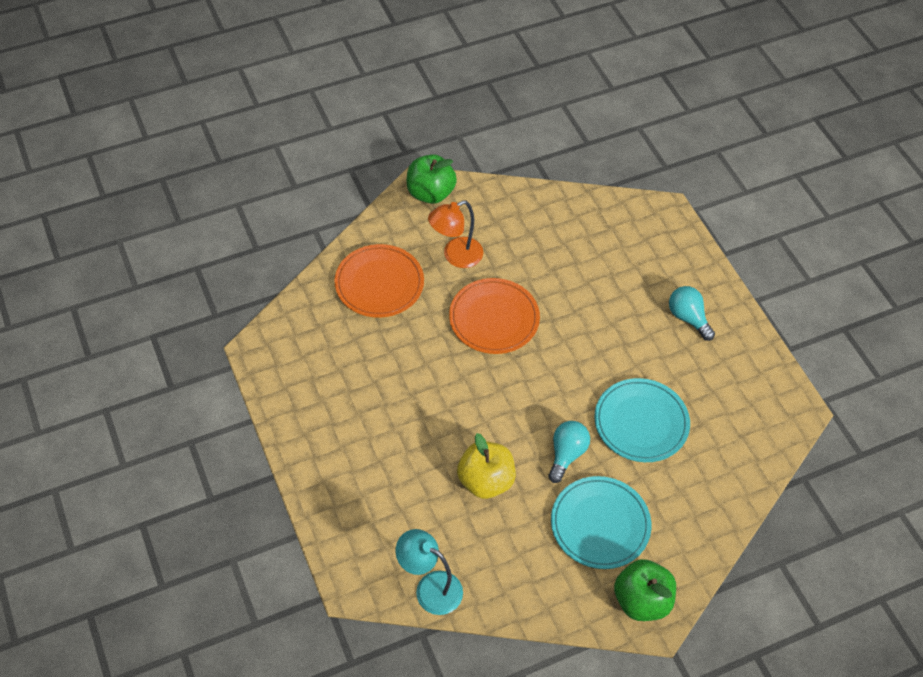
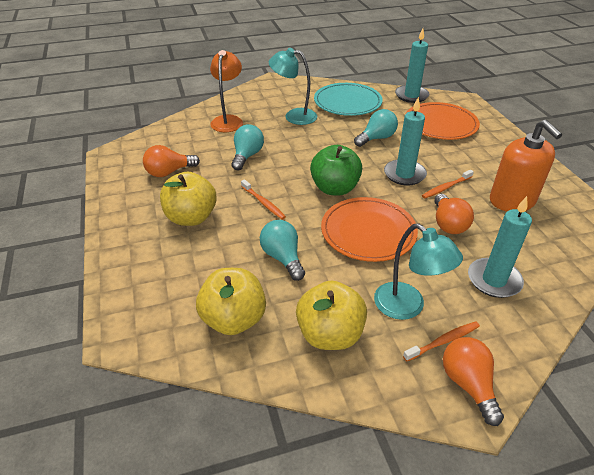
green apple: 2 -> 1
orange light bulb: 0 -> 3
orange soap dispenser: 0 -> 1
orange toothbrush: 0 -> 3
turquoise candle: 0 -> 3
turquoise lamp: 1 -> 2
turquoise light bulb: 2 -> 3
turquoise plate: 2 -> 1
yellow apple: 1 -> 3

